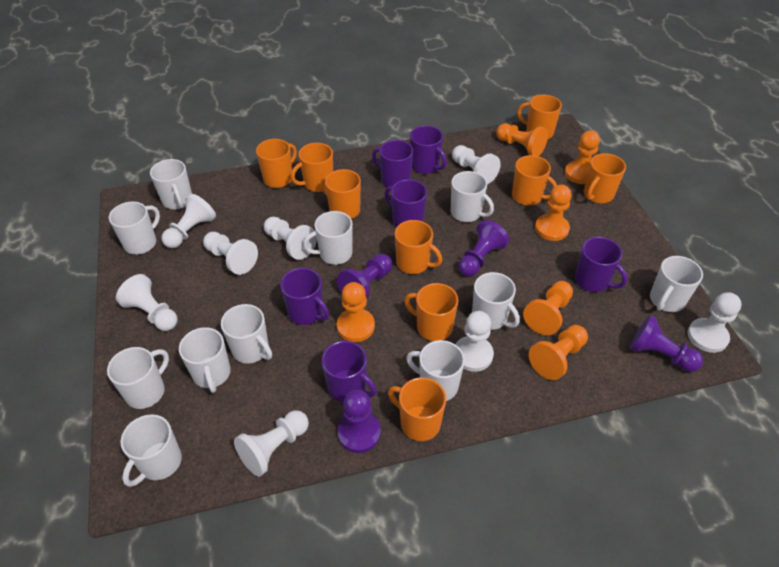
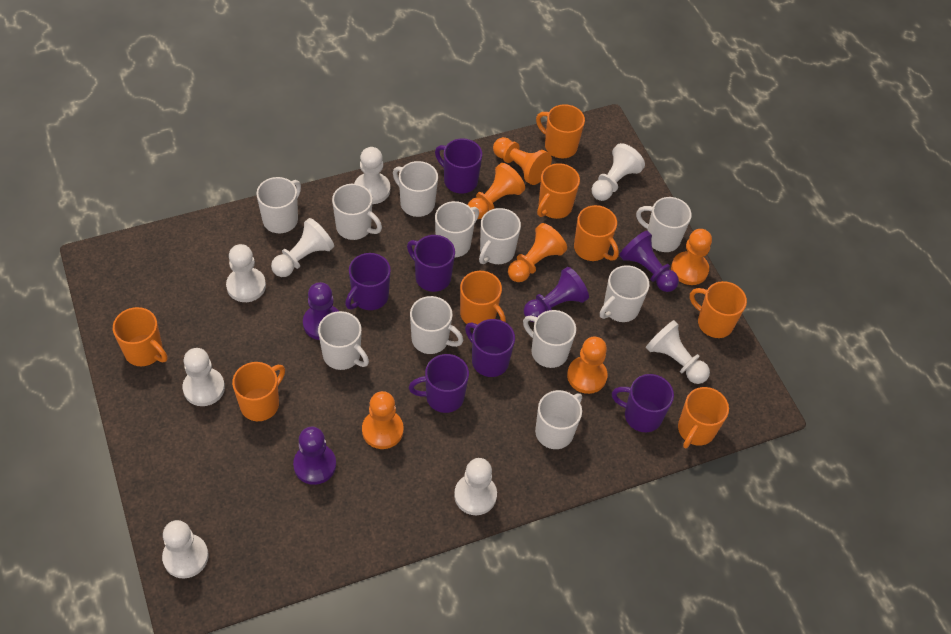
orange mug: 9 -> 8

